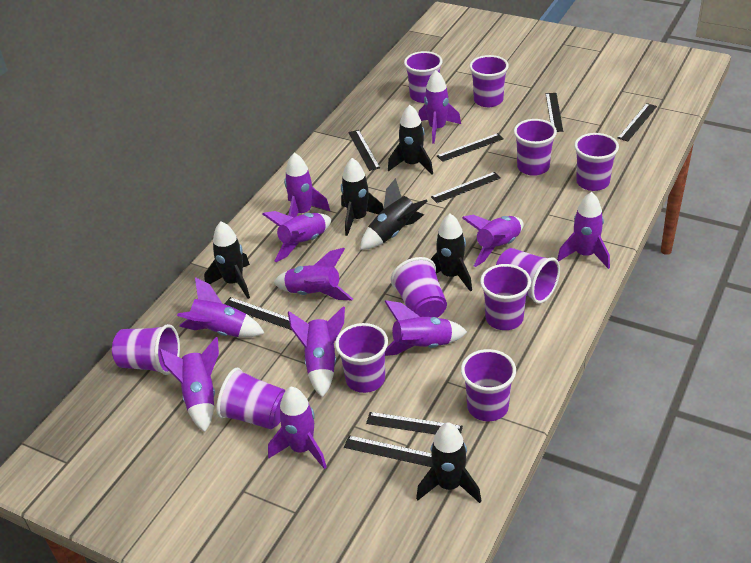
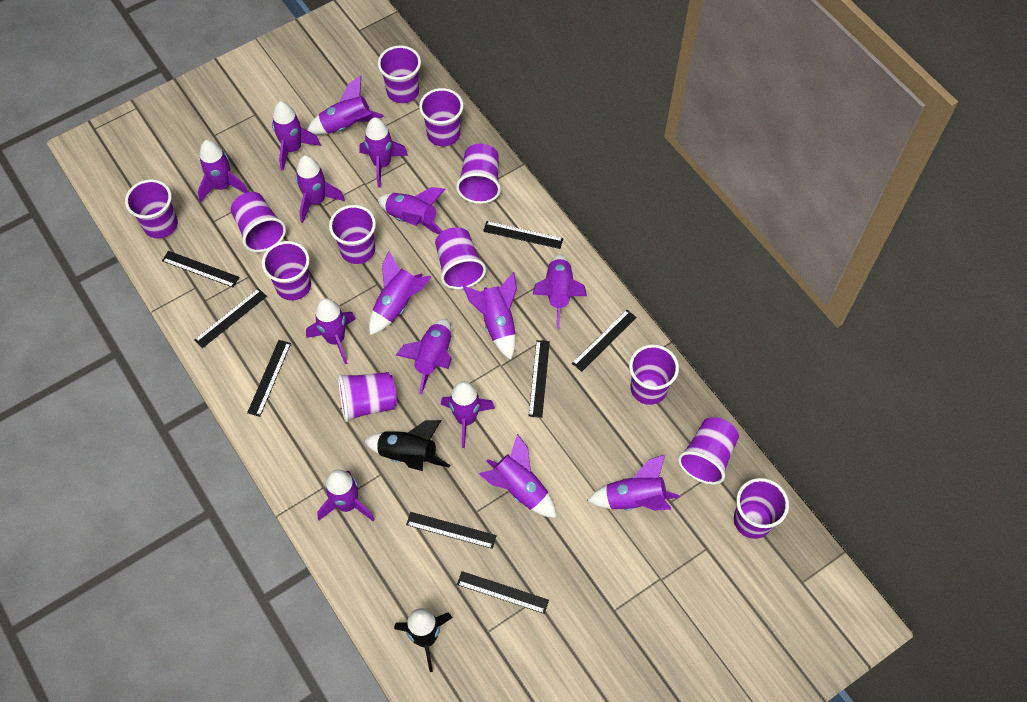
black rocket: 6 -> 2
purple cup: 11 -> 12
purple rocket: 11 -> 15

